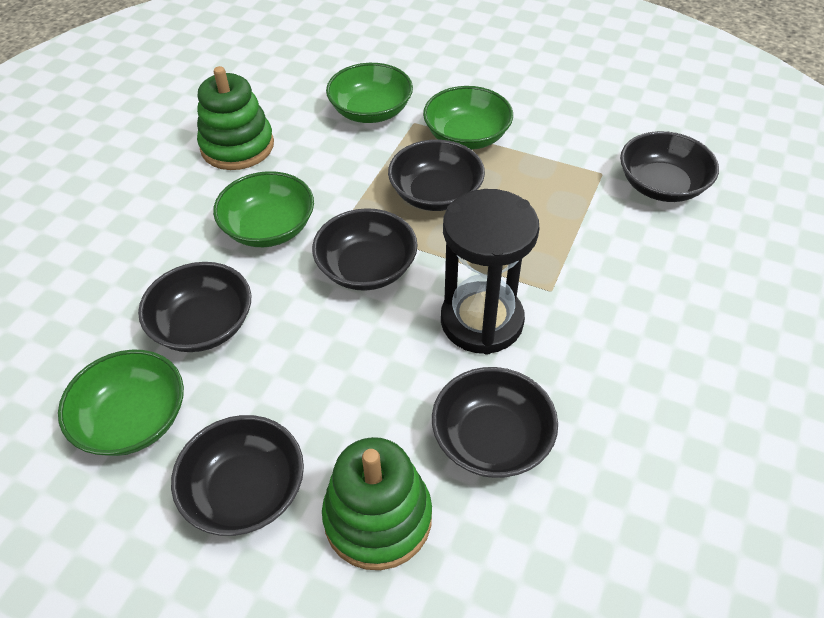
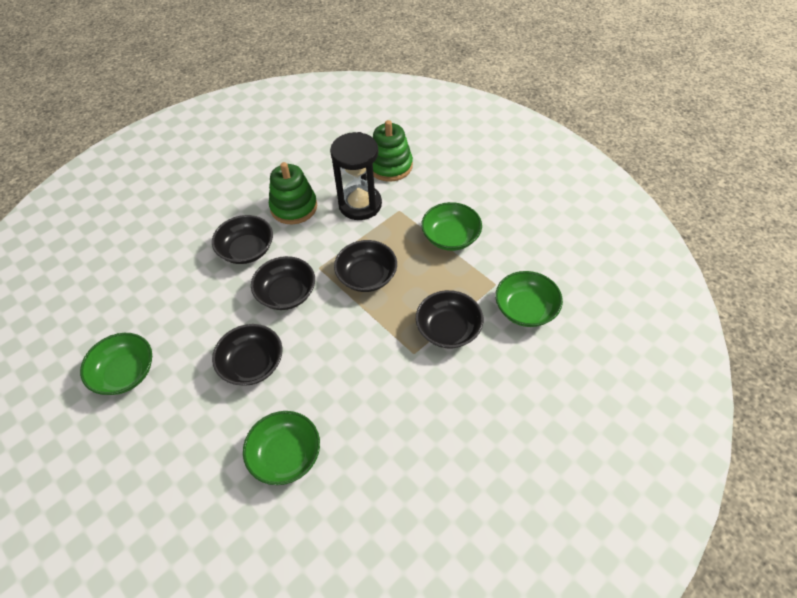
black bowl: 6 -> 5

